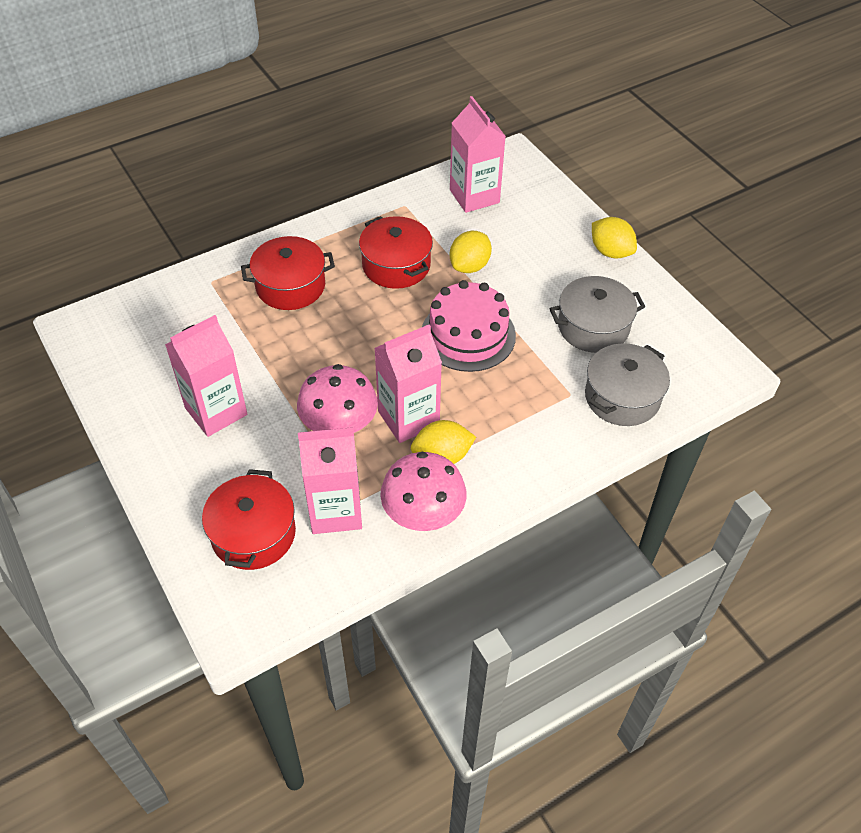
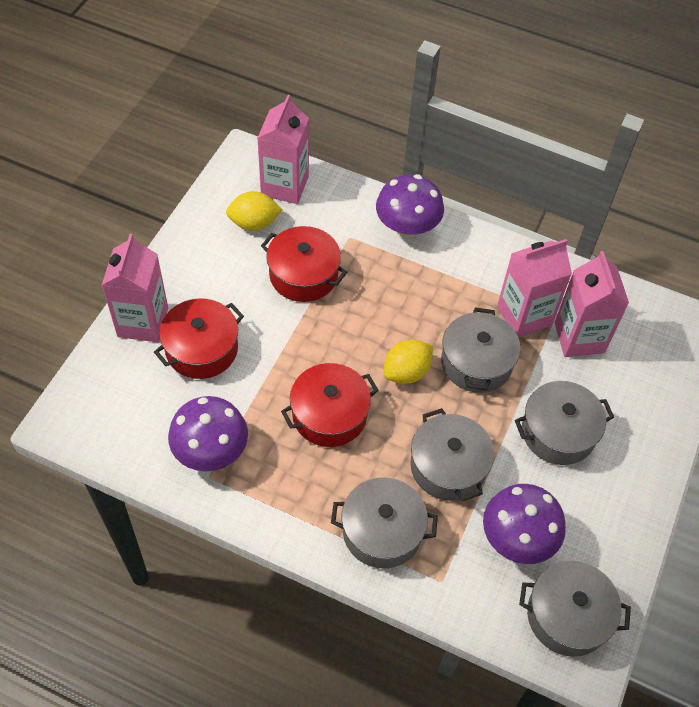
grey pot: 2 -> 5
pink cake: 1 -> 0
pink mushroom: 2 -> 0
purple mushroom: 0 -> 3
yellow lemon: 3 -> 2

